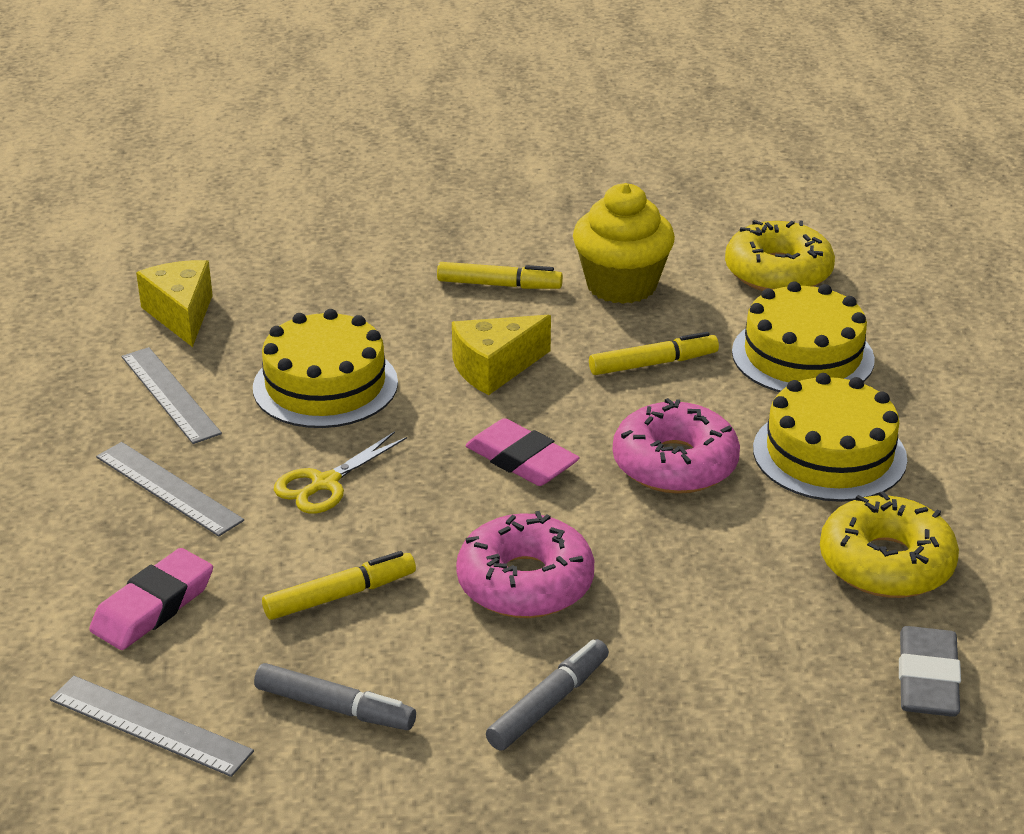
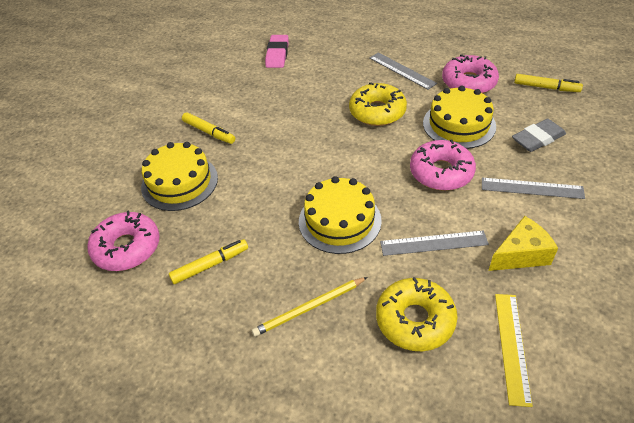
grey marker: 2 -> 0
pink donut: 2 -> 3
pink eraser: 2 -> 1
yellow cheese: 2 -> 1
yellow cupcake: 1 -> 0
yellow pencil: 0 -> 1
yellow ruler: 0 -> 1
yellow scissors: 1 -> 0

